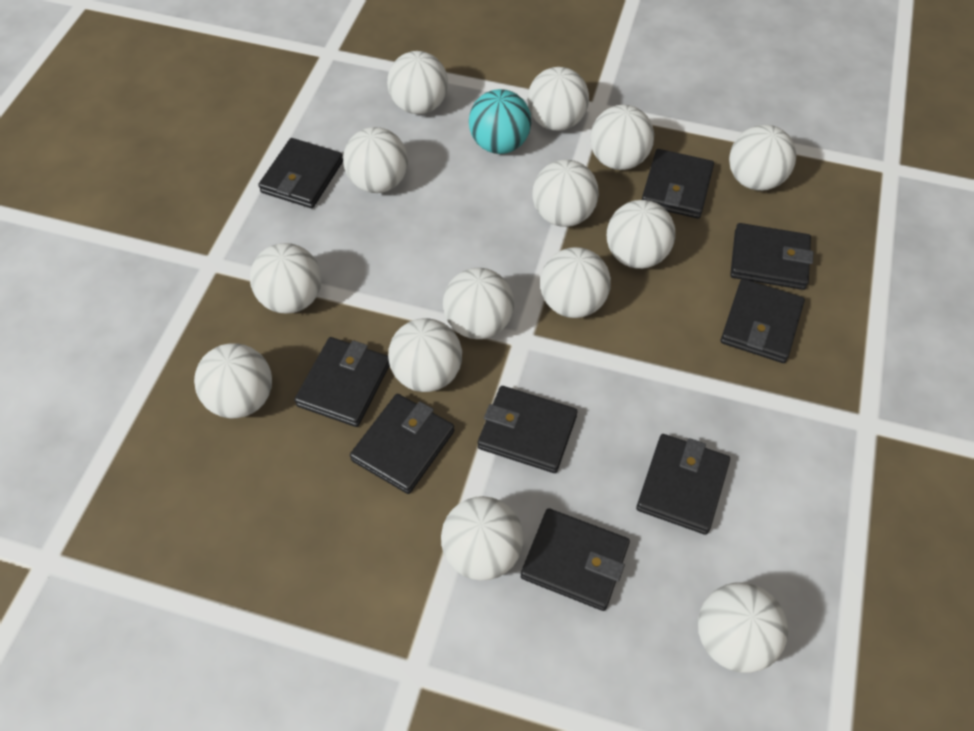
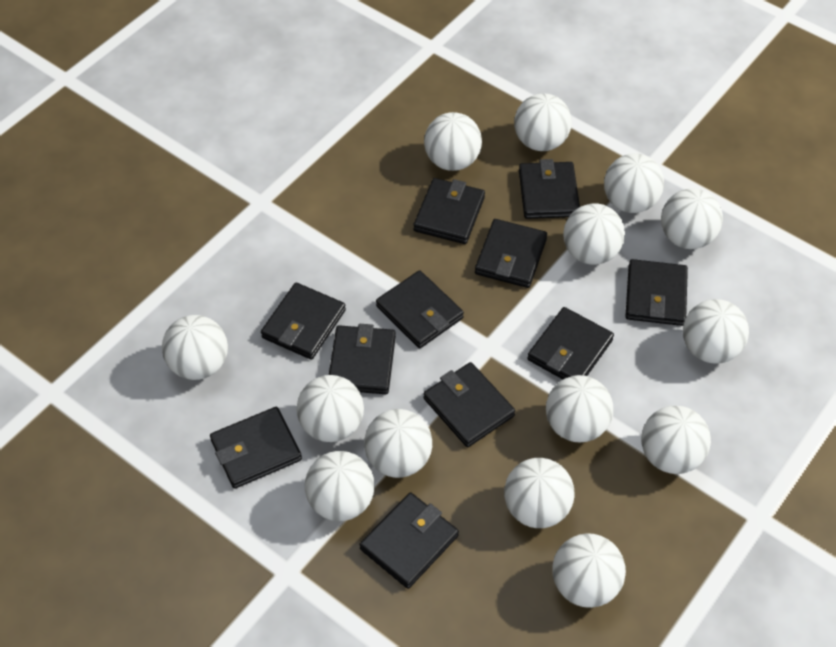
black wallet: 9 -> 11
turquoise ball: 1 -> 0

